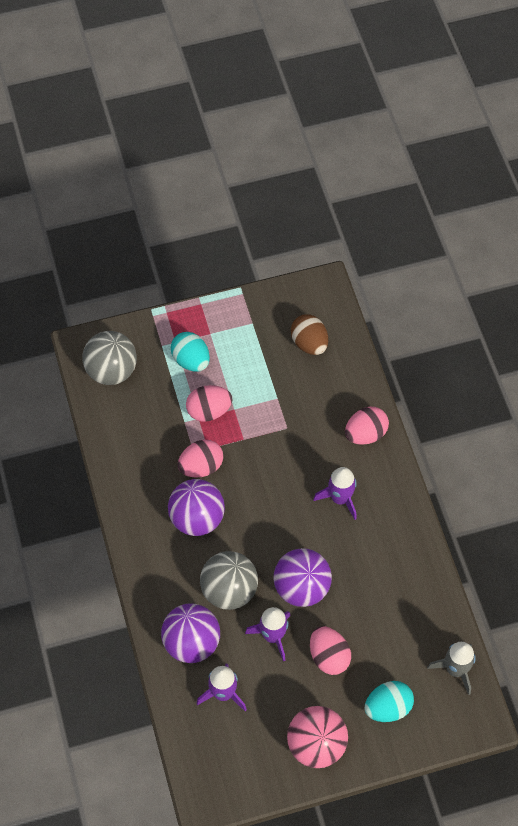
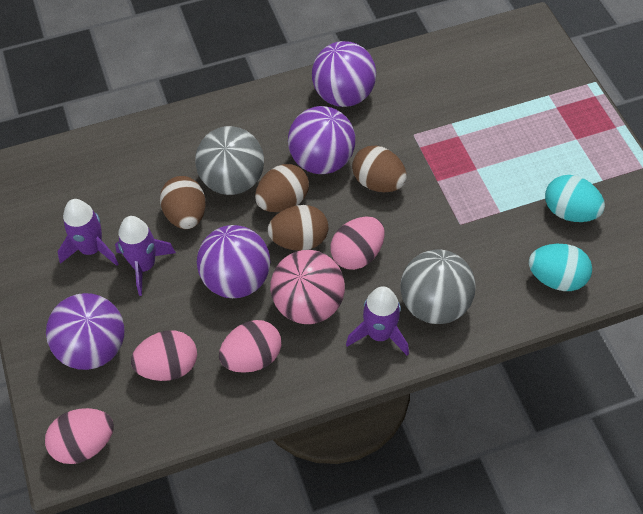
brown egg: 1 -> 4
grey rocket: 1 -> 0
purple ball: 3 -> 4

